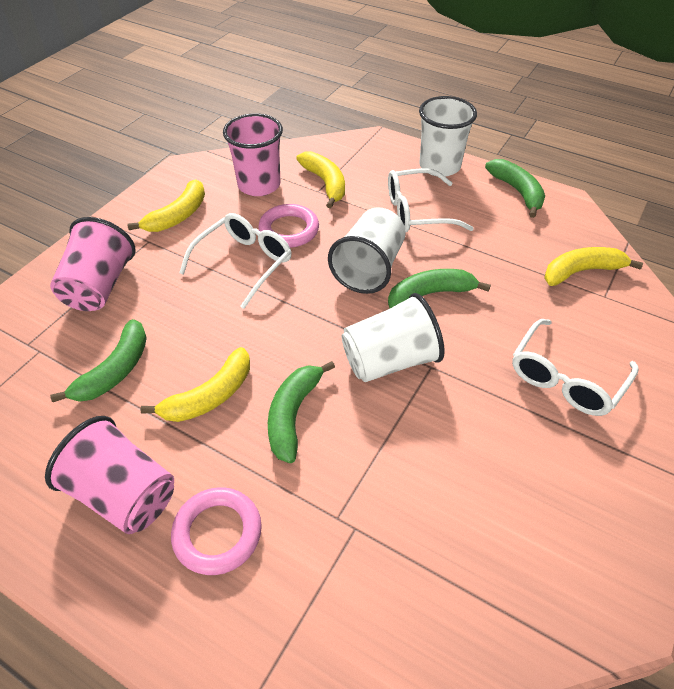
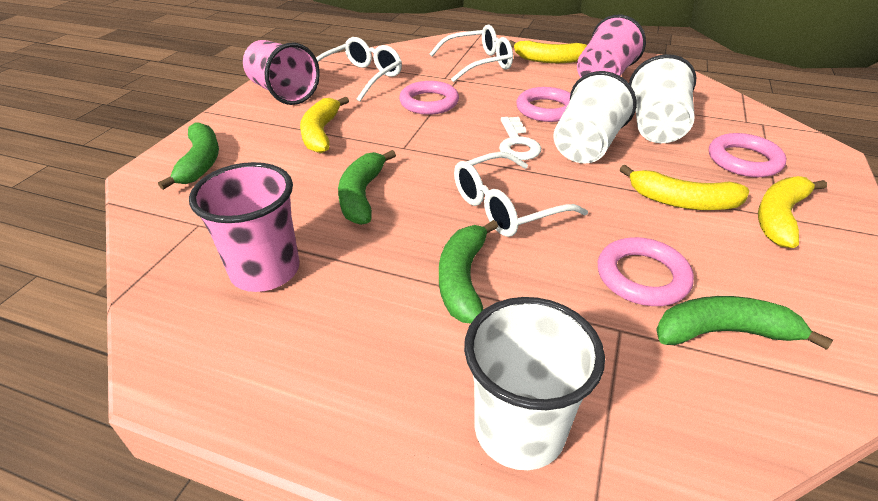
pink ring: 2 -> 4
white key: 0 -> 1

